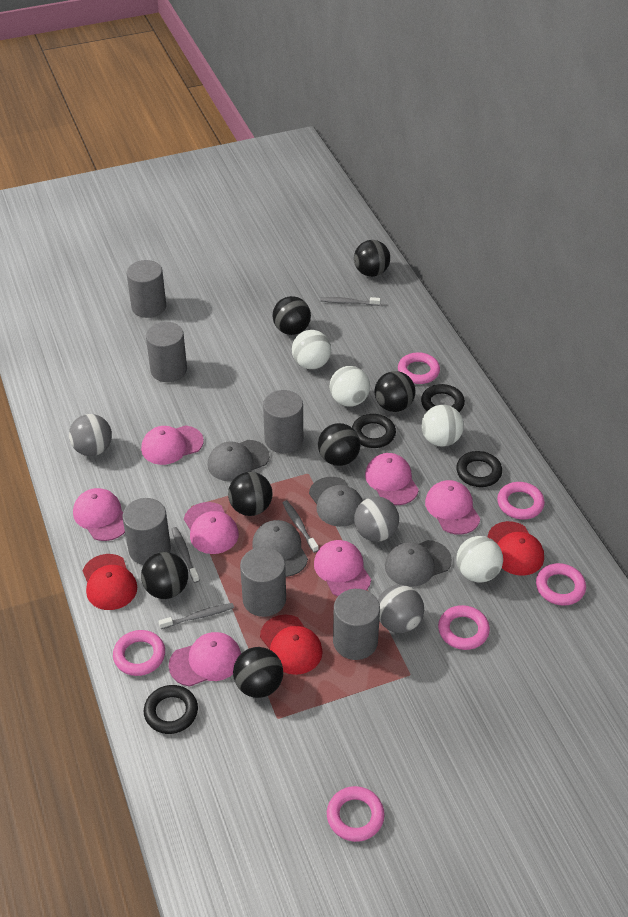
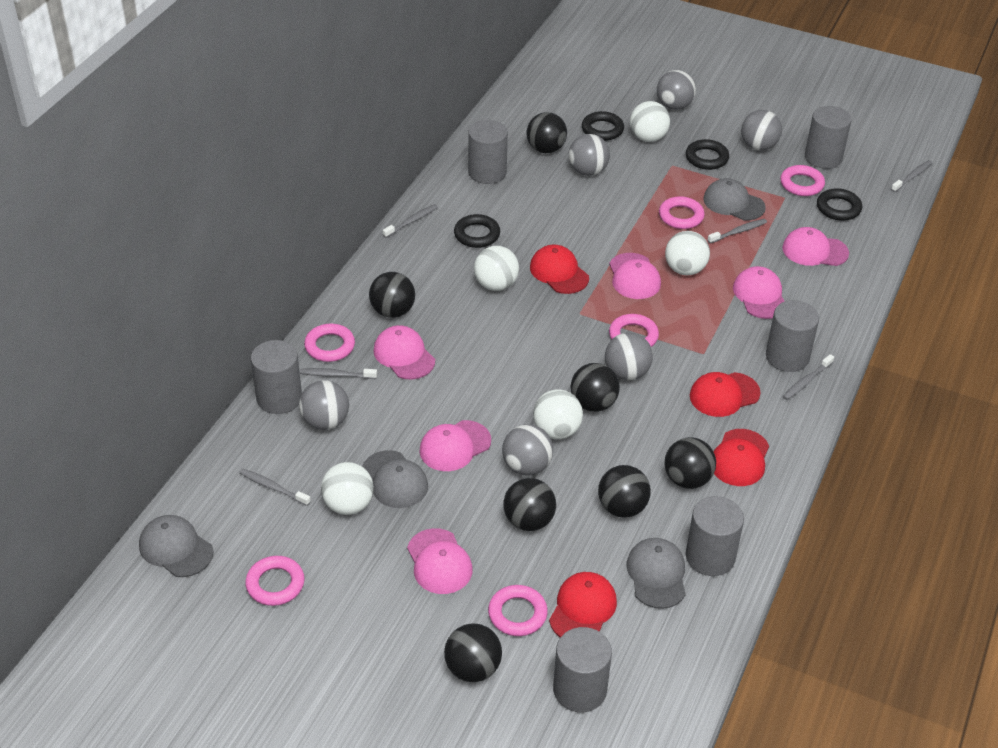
grey ball: 3 -> 6
grey toothbrush: 4 -> 6
pink cap: 7 -> 6
red cap: 3 -> 4
white ball: 4 -> 5

